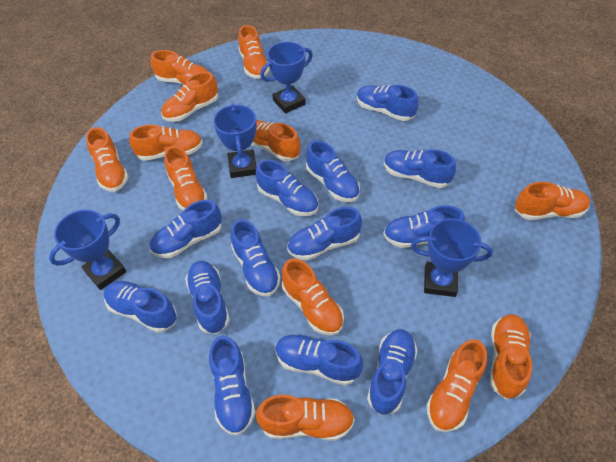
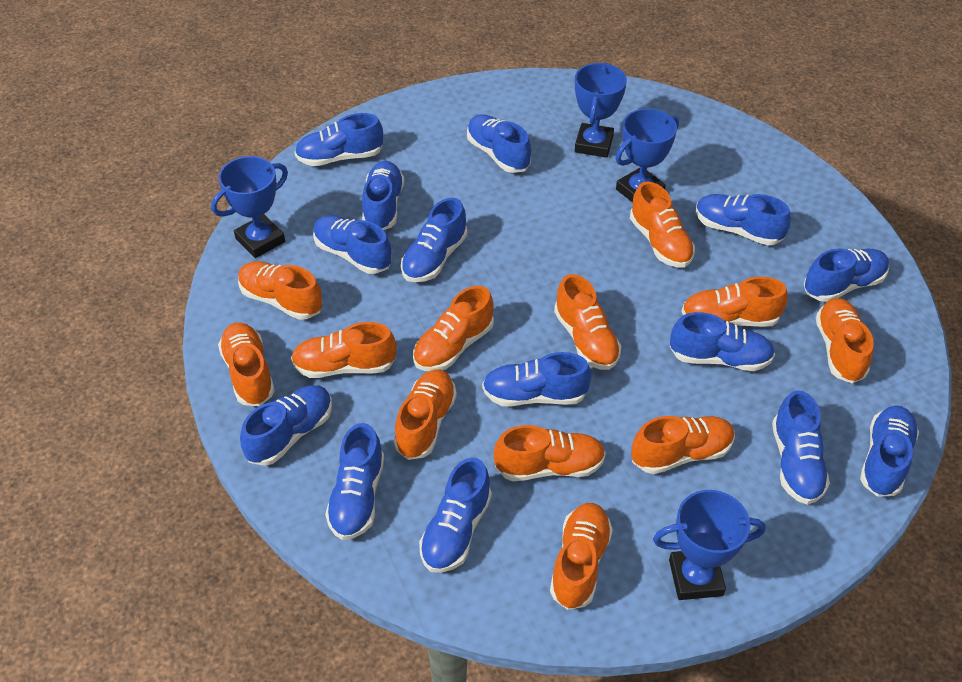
blue shoe: 13 -> 14

